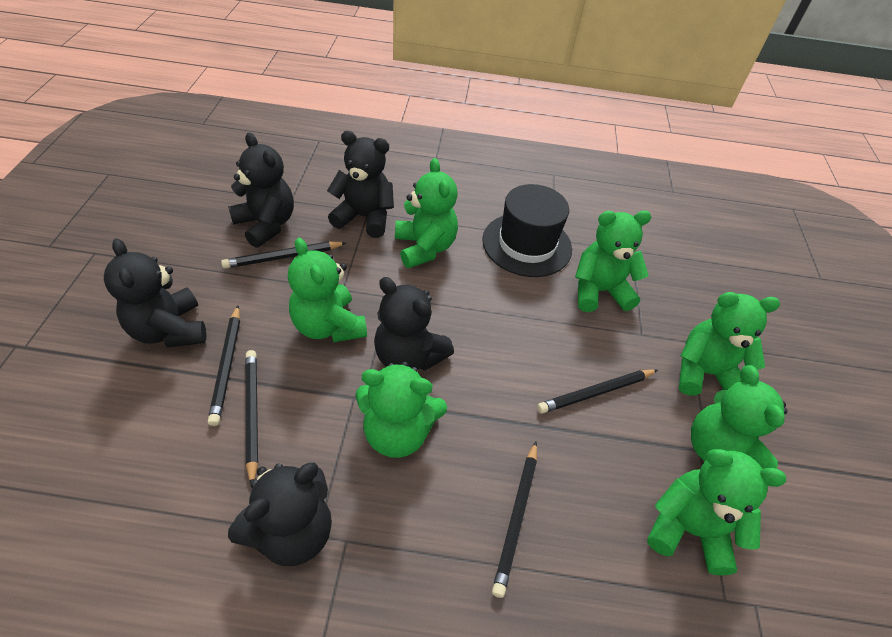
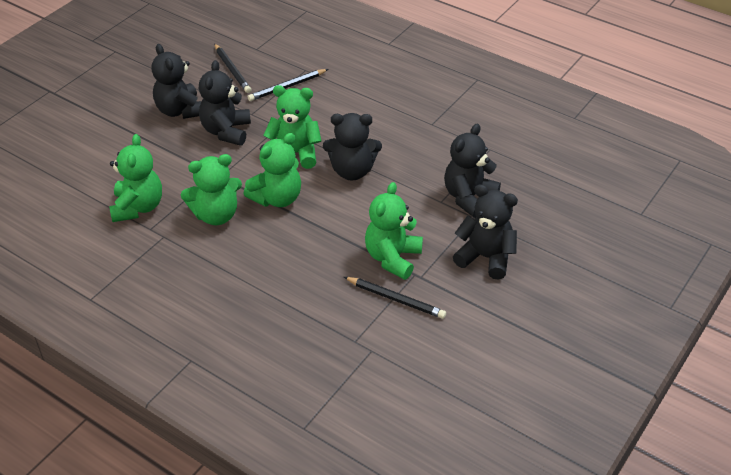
black hat: 1 -> 0
black pencil: 5 -> 3
green teddy bear: 7 -> 5

